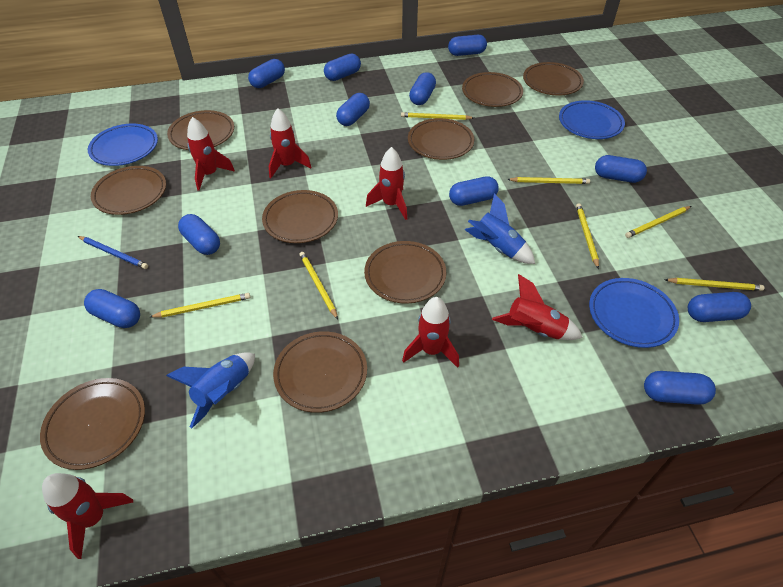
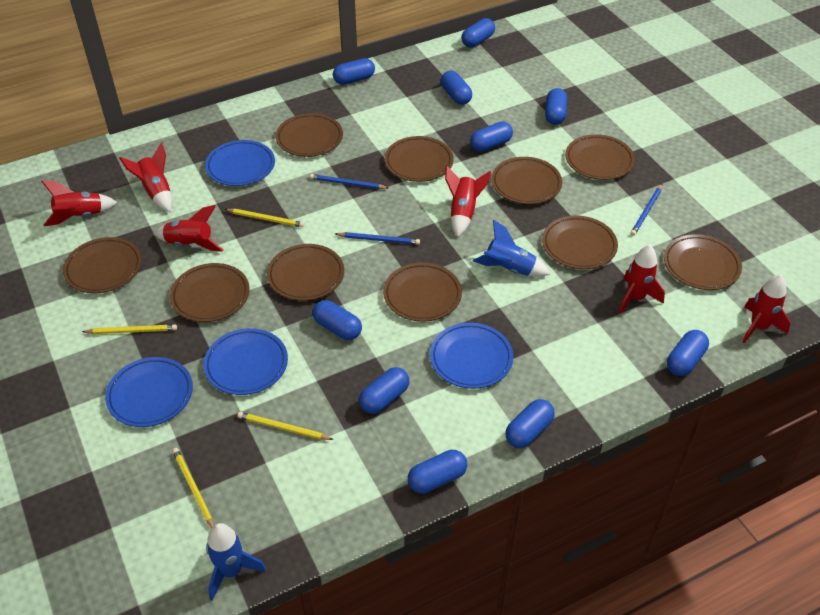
blue capsule: 11 -> 10
blue pencil: 1 -> 3
blue plate: 3 -> 4
brown plate: 9 -> 10
yellow pencil: 7 -> 4

